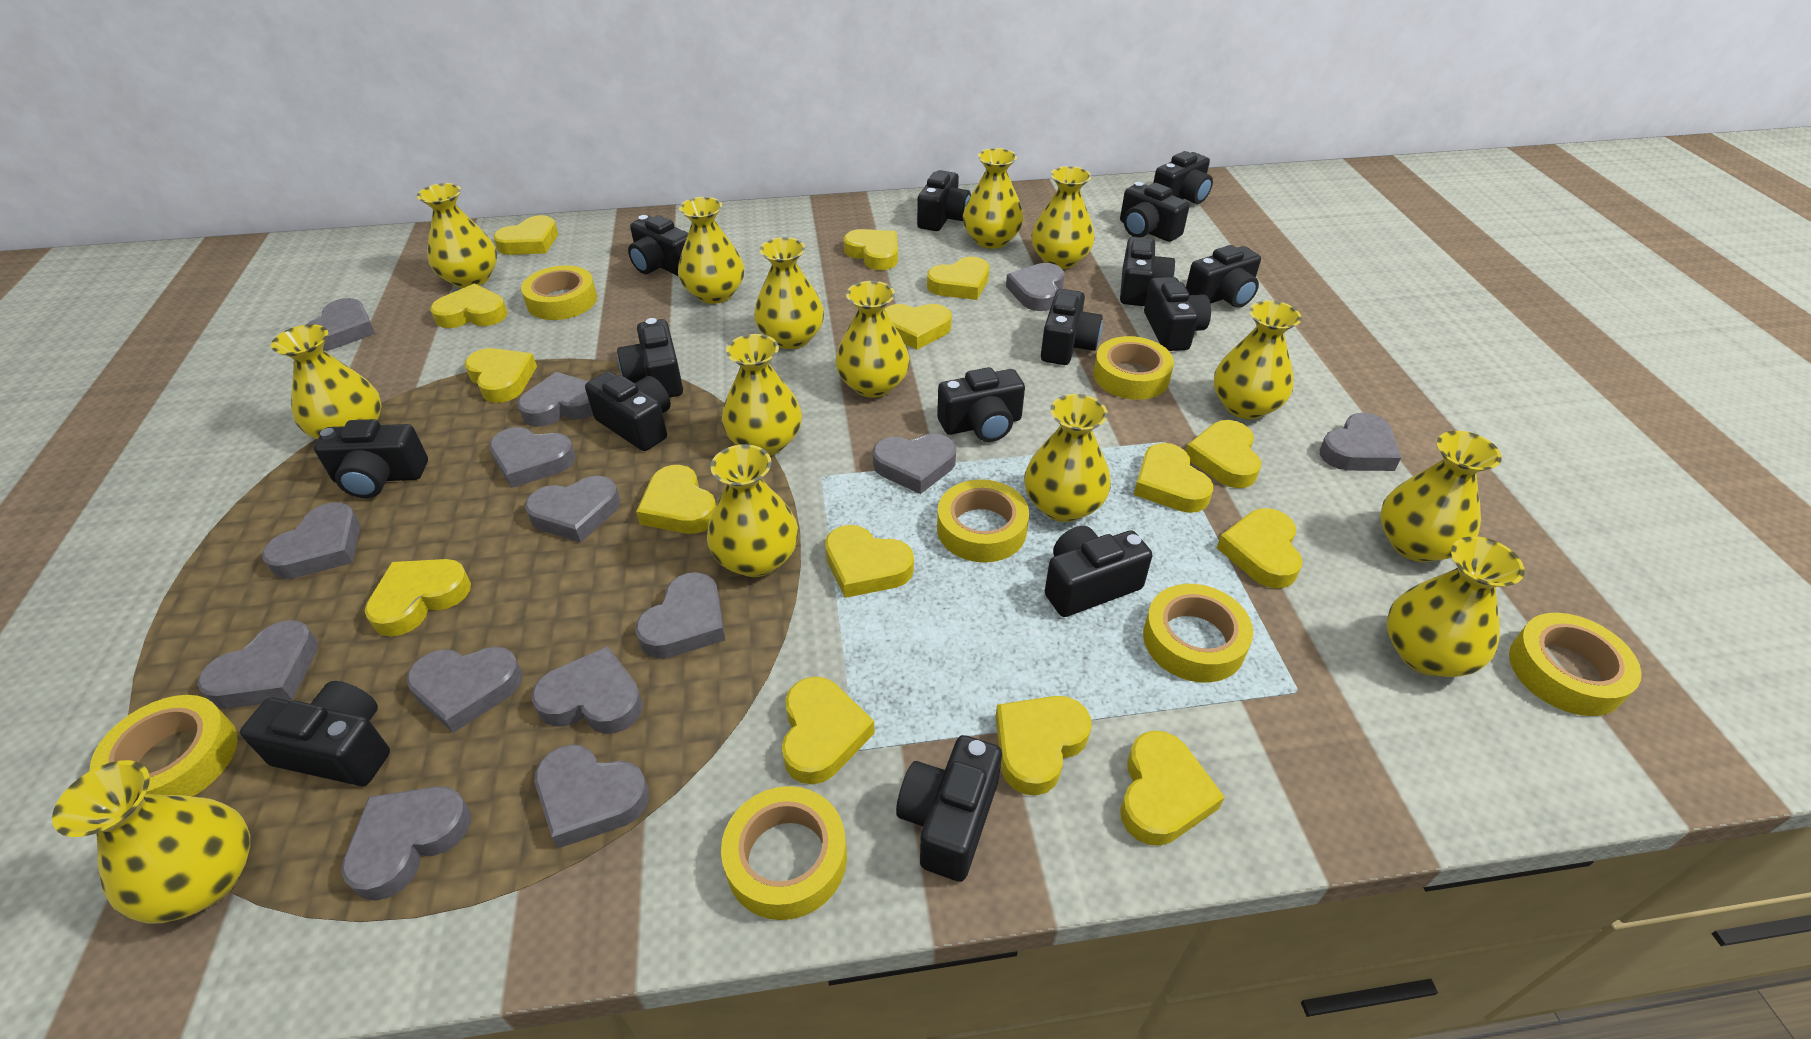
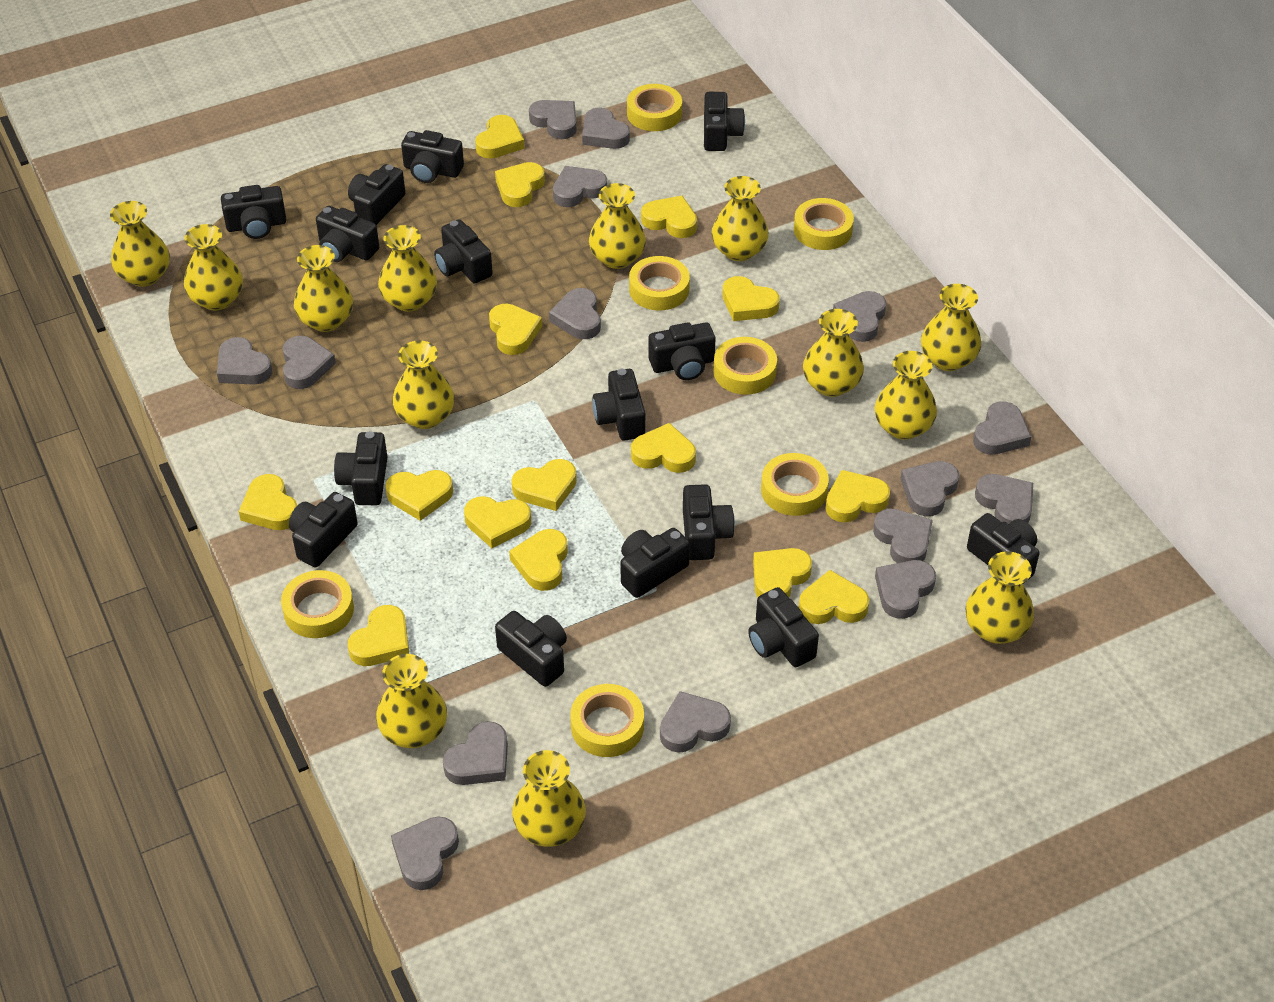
grey heart: 14 -> 15
yellow vase: 14 -> 13

